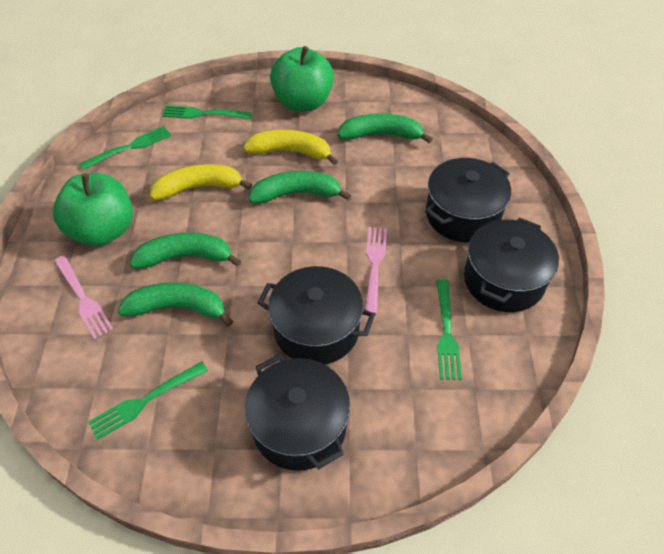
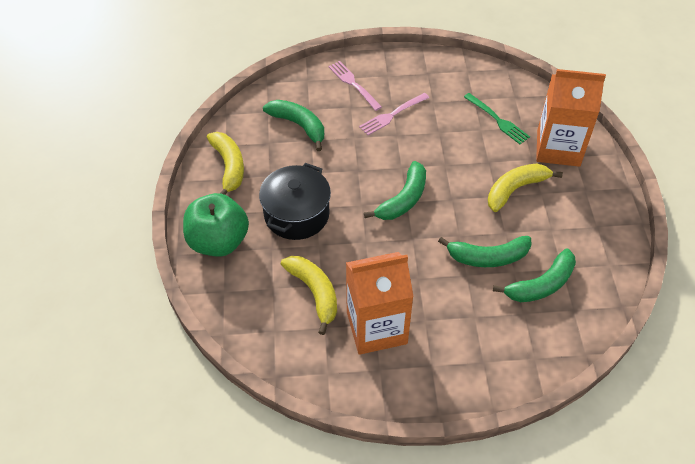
black pot: 4 -> 1
green apple: 2 -> 1
green fork: 4 -> 1
orange carton: 0 -> 2
yellow banana: 2 -> 3

